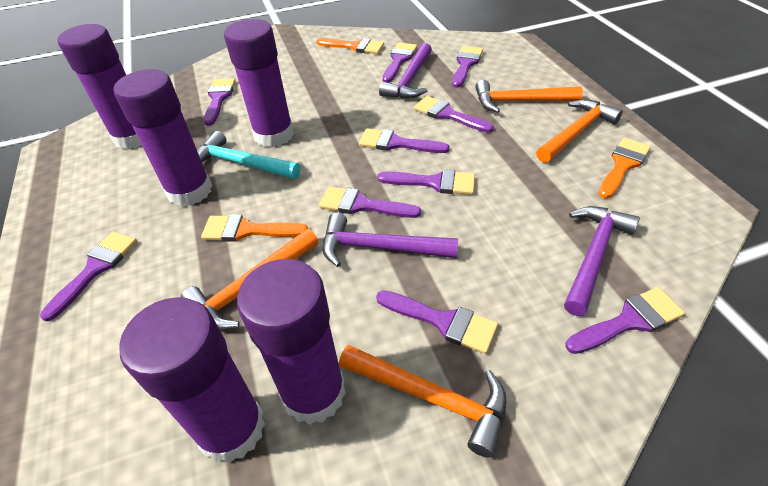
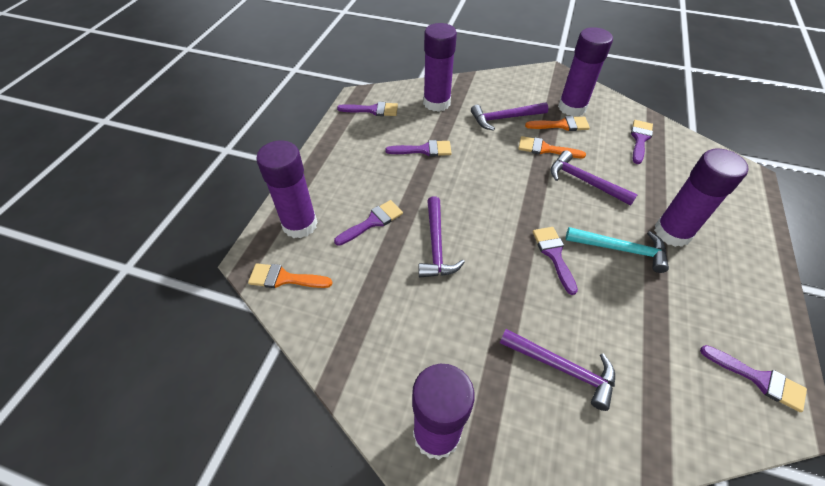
orange hammer: 4 -> 0
purple brush: 10 -> 6
purple hammer: 3 -> 4

